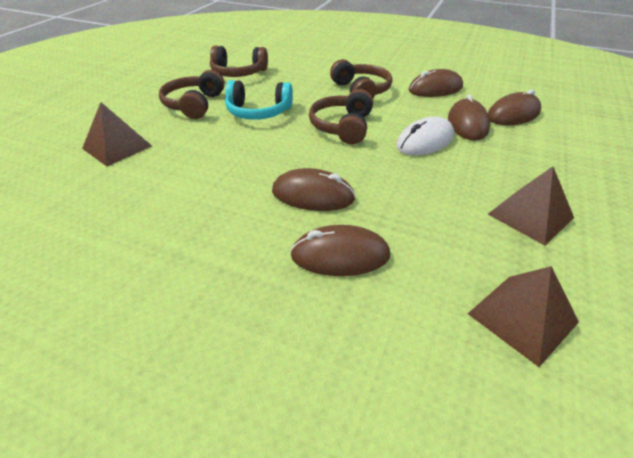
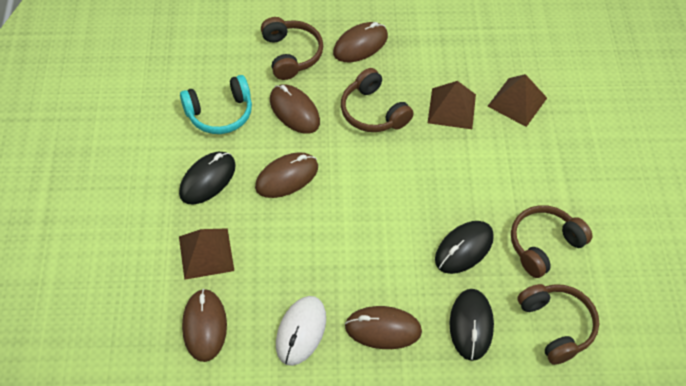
black mouse: 0 -> 3

